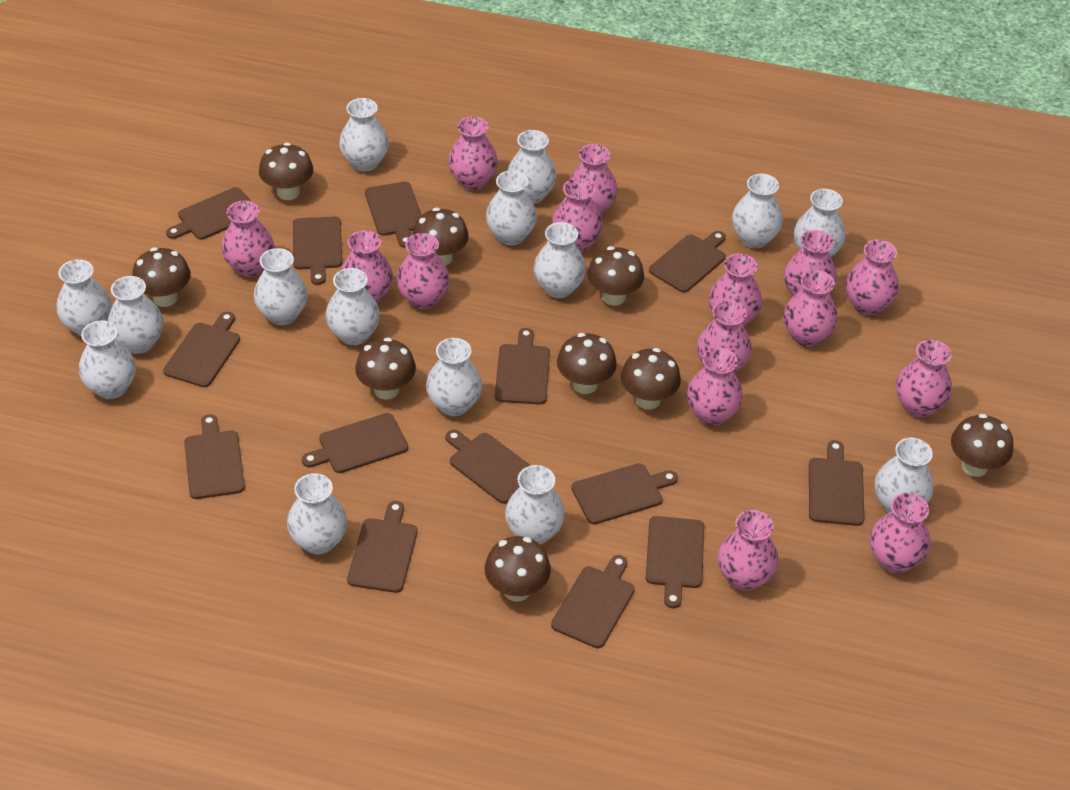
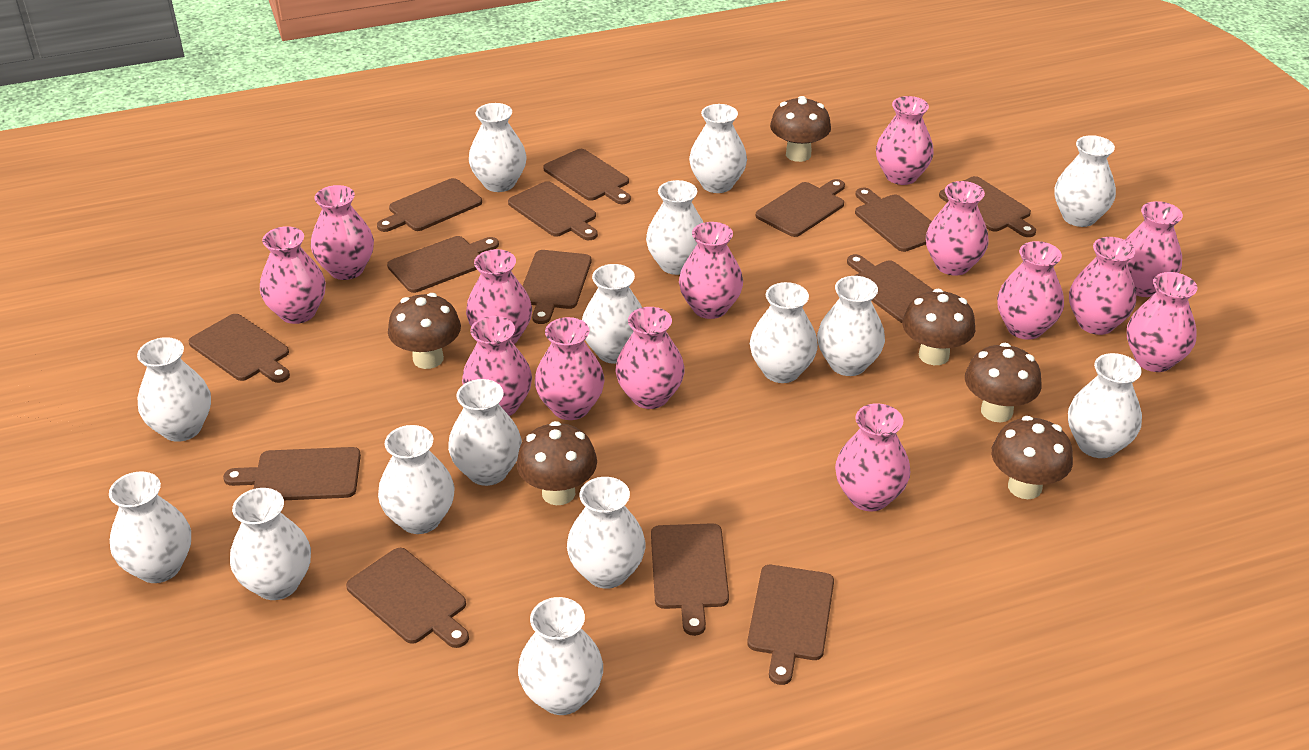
brown mushroom: 9 -> 6
pink vase: 15 -> 14

